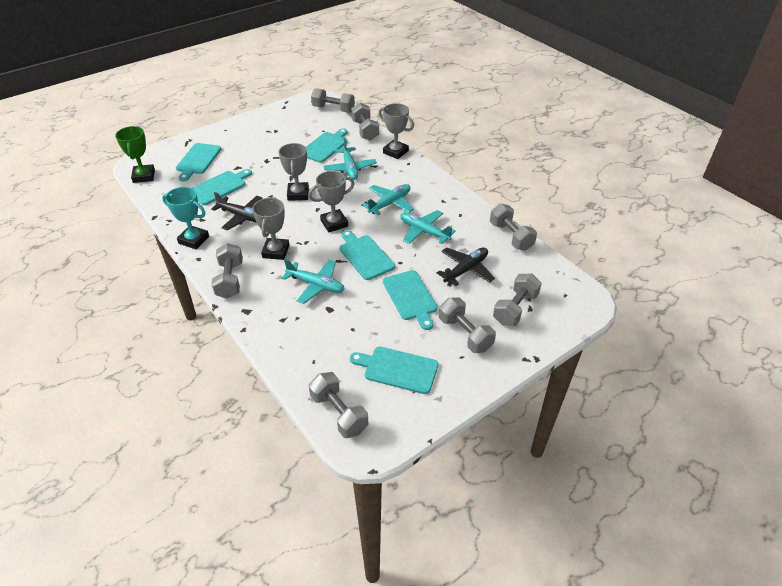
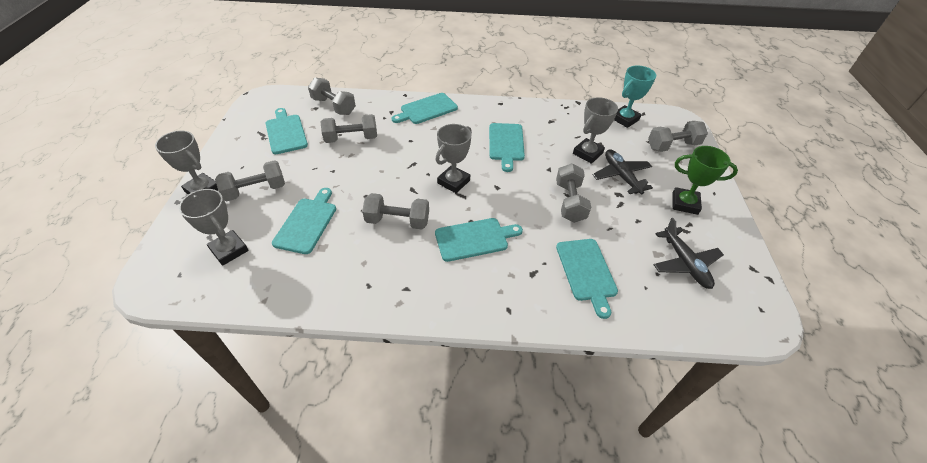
grey dumbbell: 7 -> 6
turquoise plane: 4 -> 0

